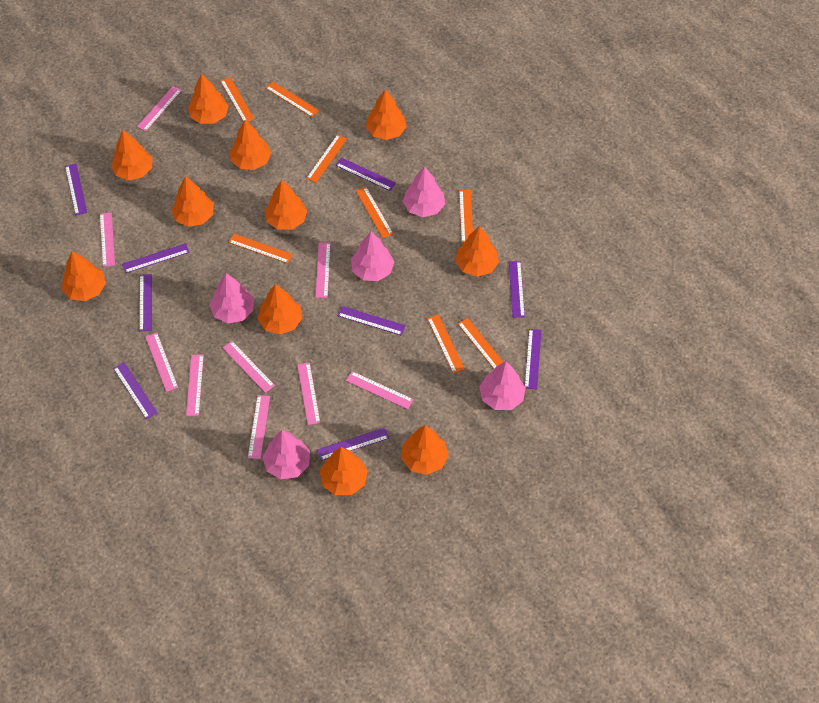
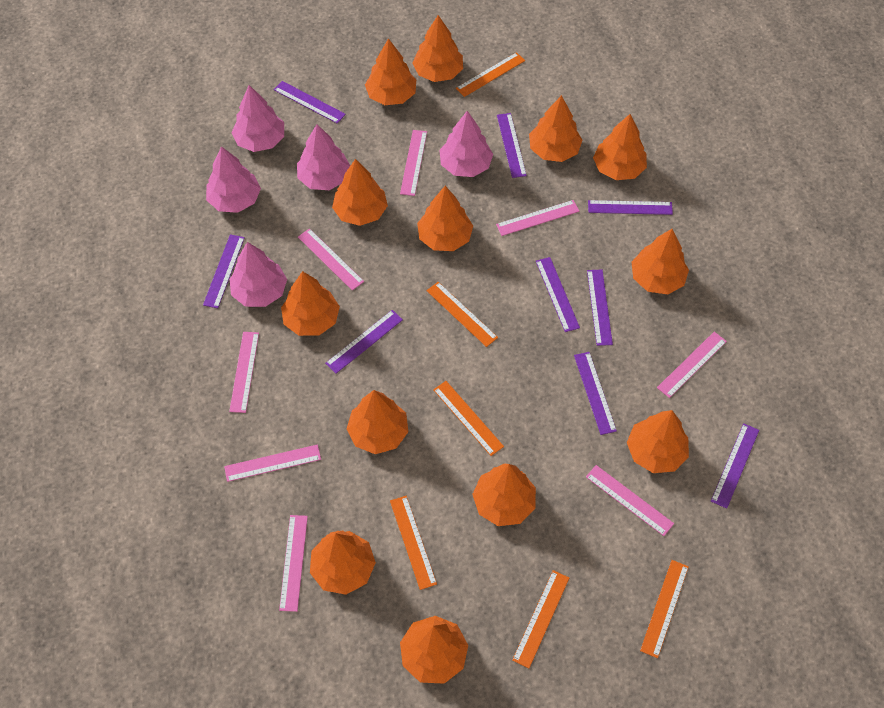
orange ruler: 8 -> 6
orange tree: 11 -> 13
pink ruler: 9 -> 8

